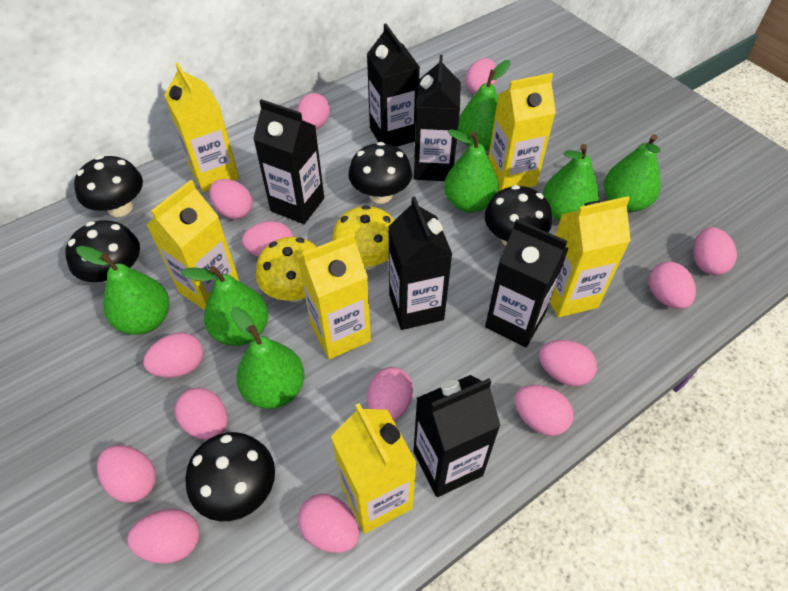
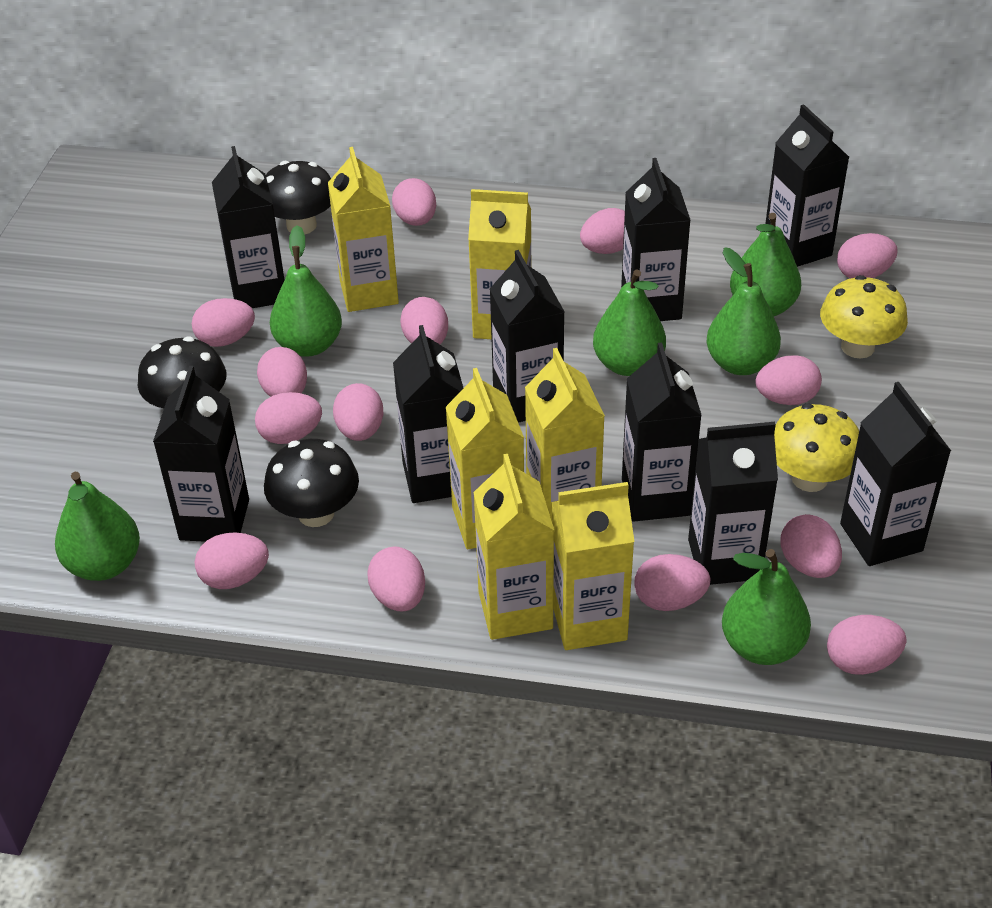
black carton: 6 -> 9
black mushroom: 5 -> 3
green pear: 7 -> 6

